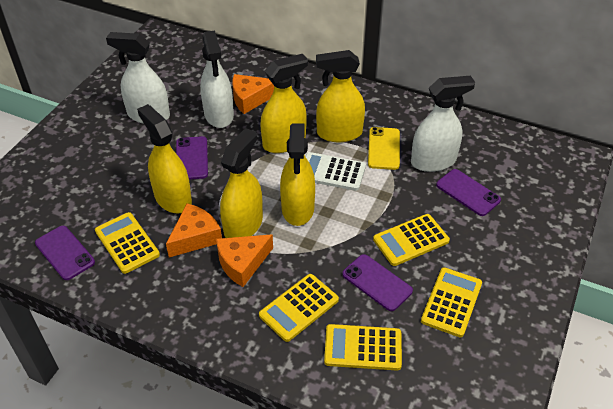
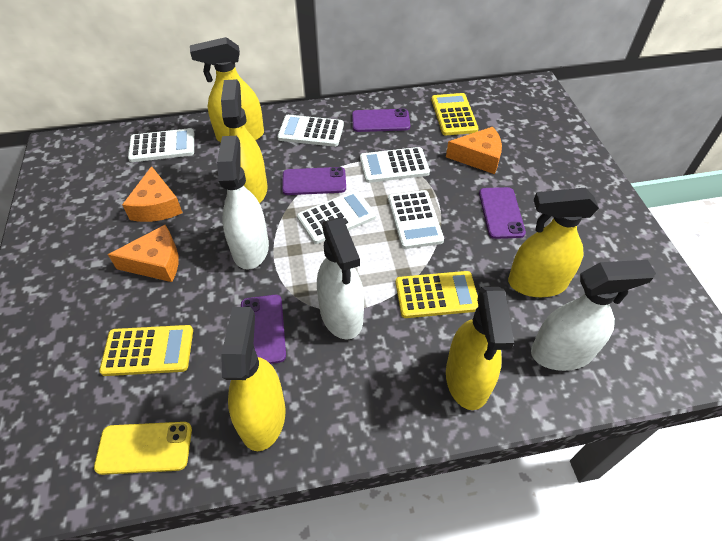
white calculator: 1 -> 5
yellow calculator: 5 -> 3

